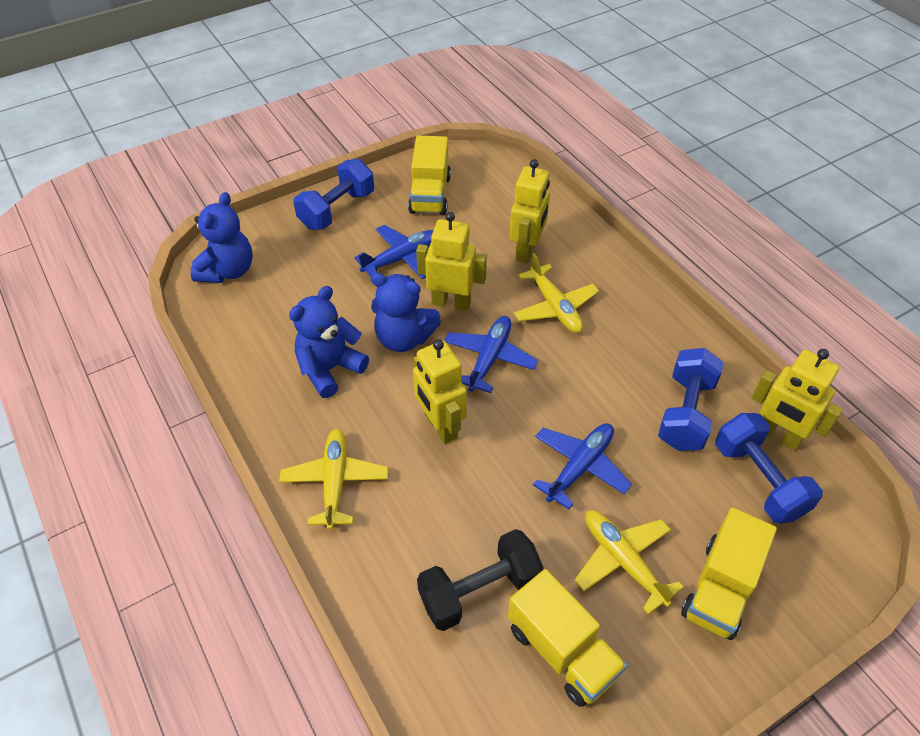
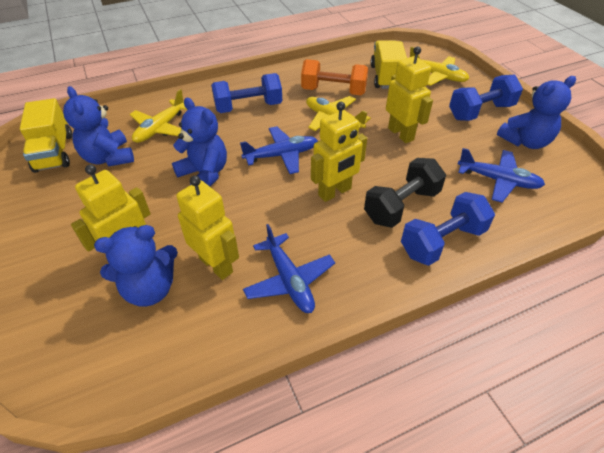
blue teddy bear: 3 -> 4
orange dumbbell: 0 -> 1
yellow truck: 3 -> 2

